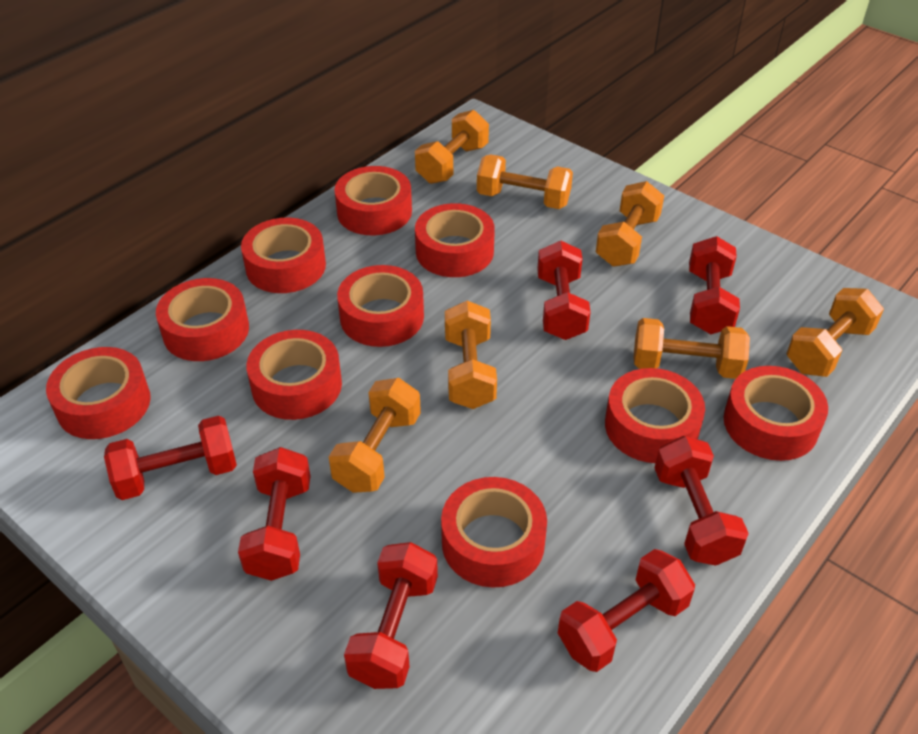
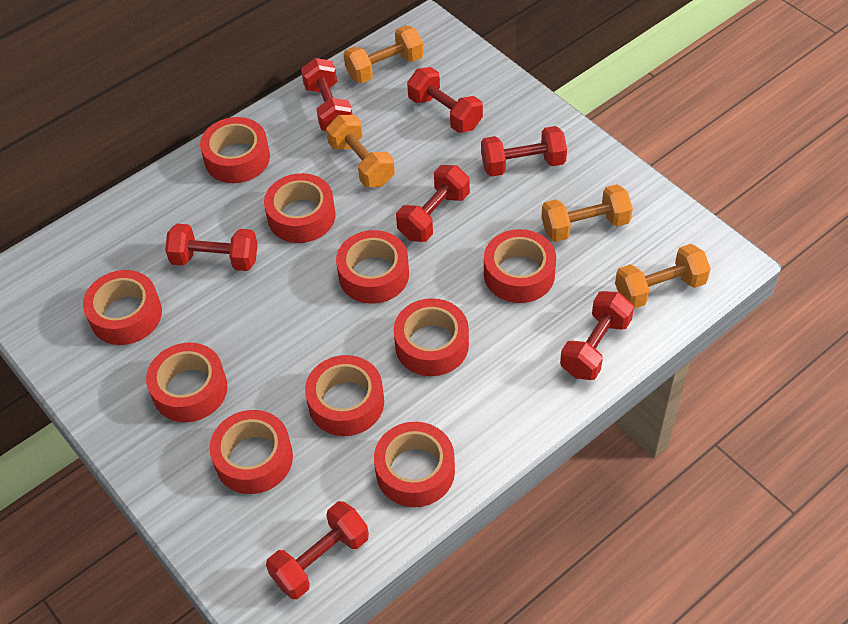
orange dumbbell: 7 -> 4

